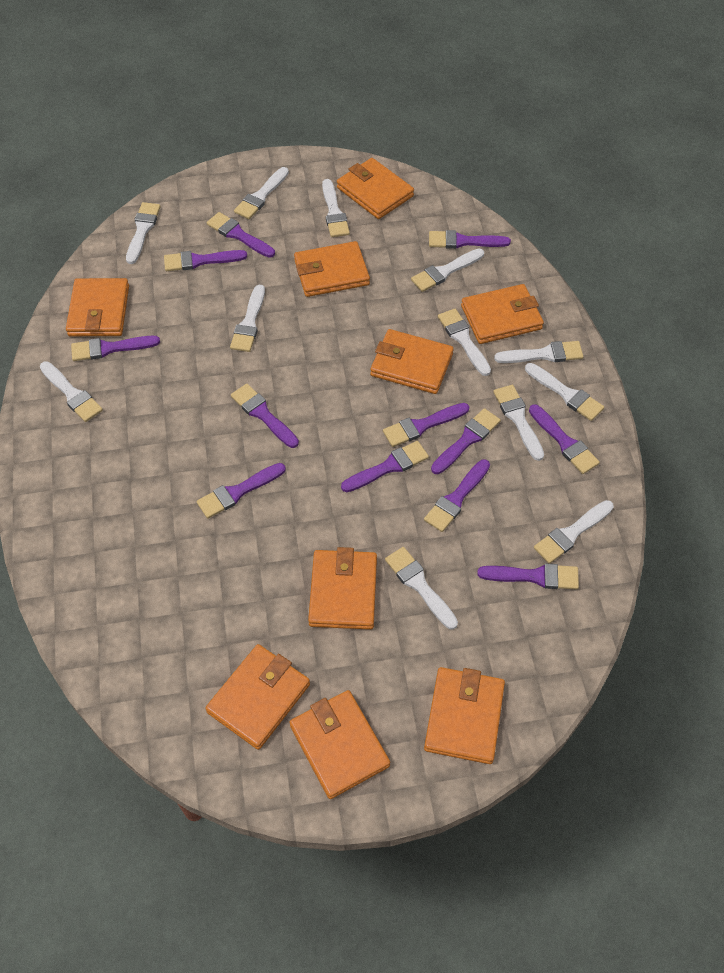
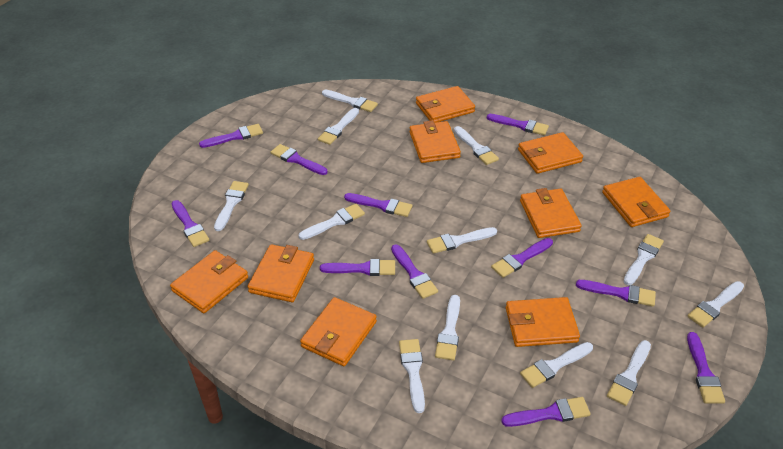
purple brush: 12 -> 11

